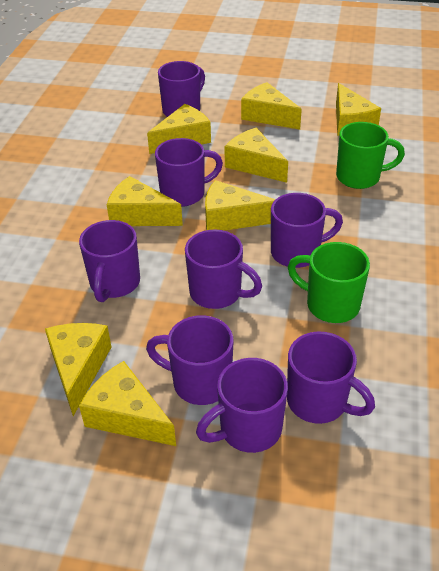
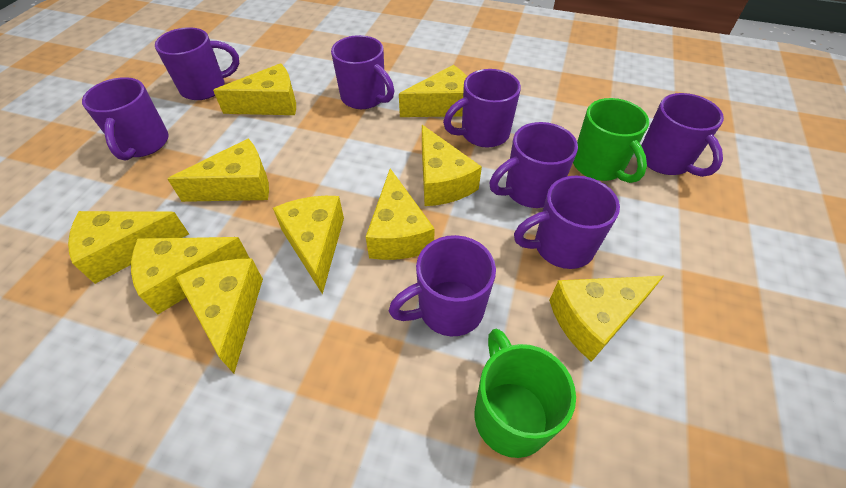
yellow cheese: 8 -> 10

